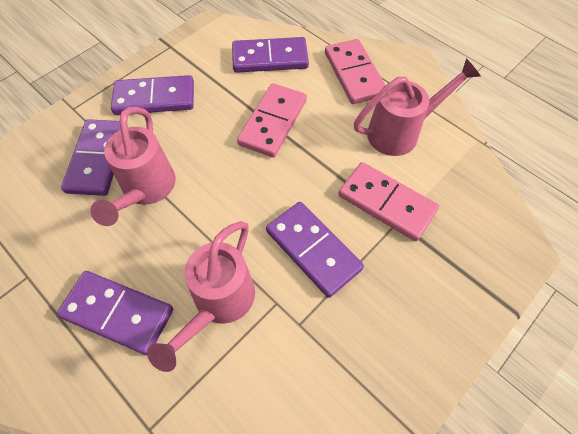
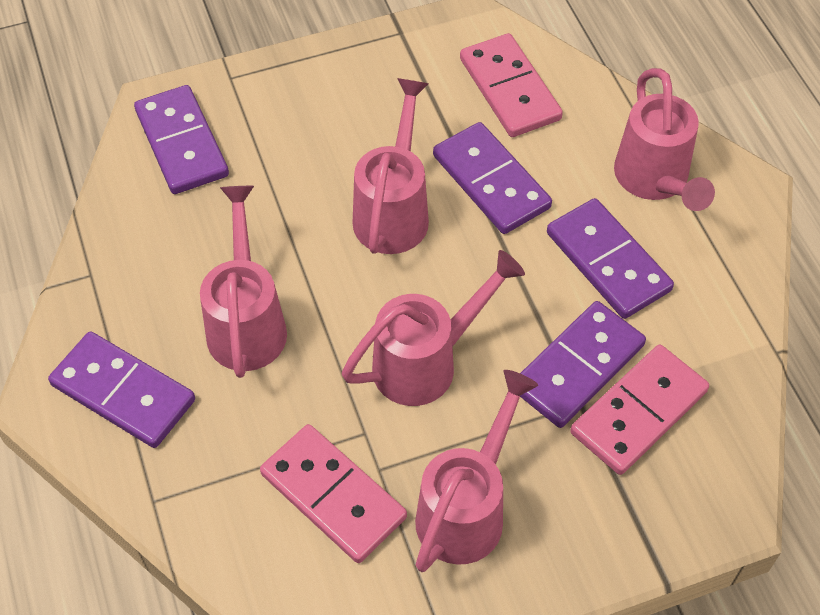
pink watering can: 3 -> 5

